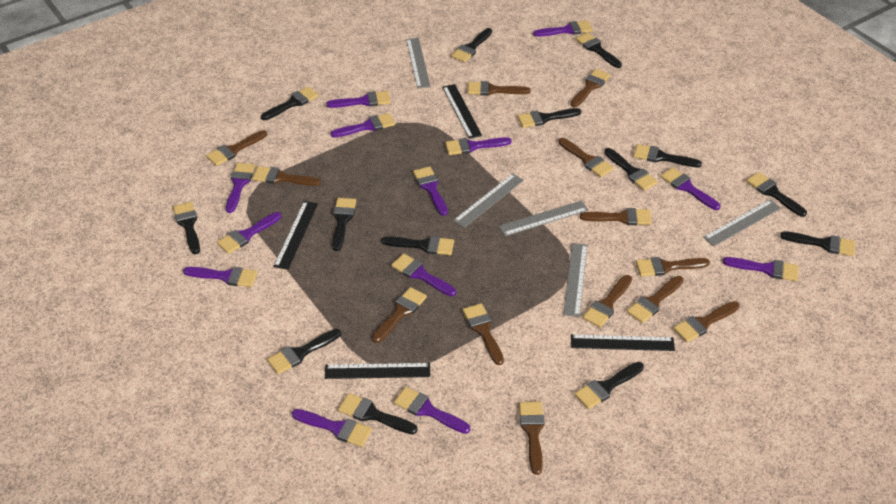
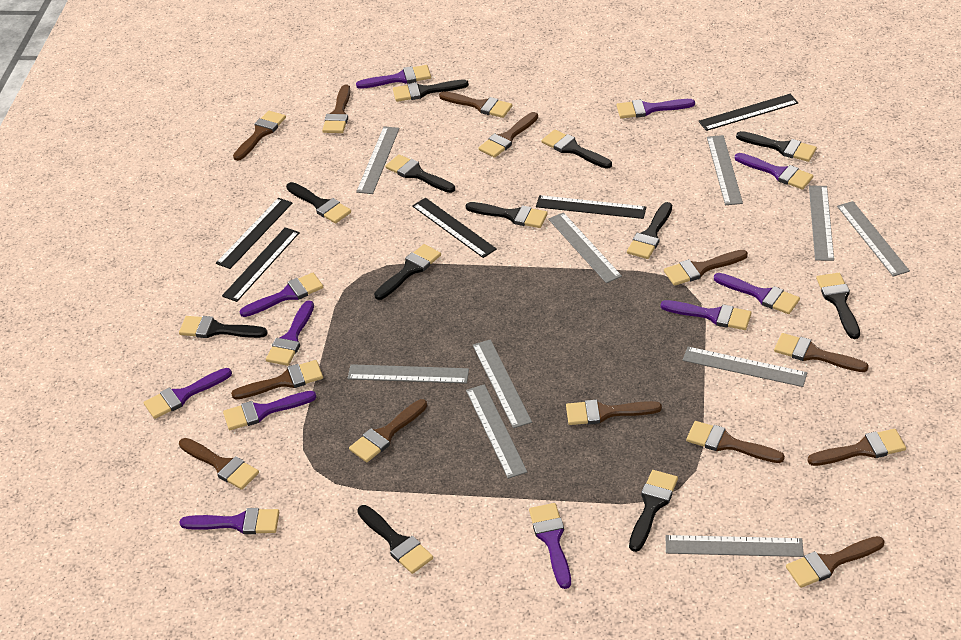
black brush: 14 -> 12
black ruler: 4 -> 5
grey ruler: 5 -> 10
purple brush: 13 -> 11

